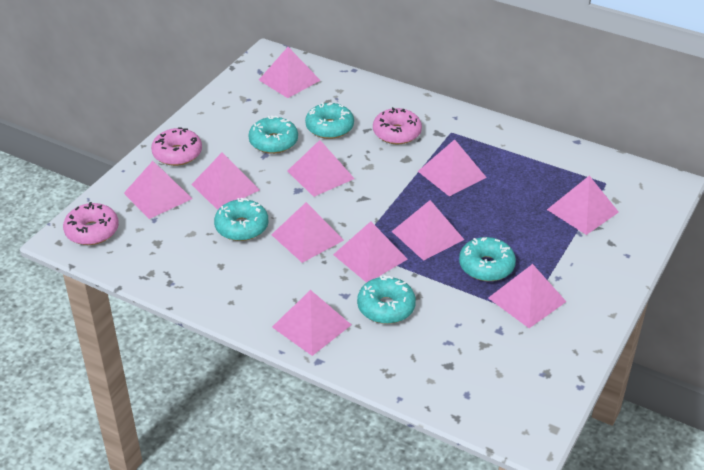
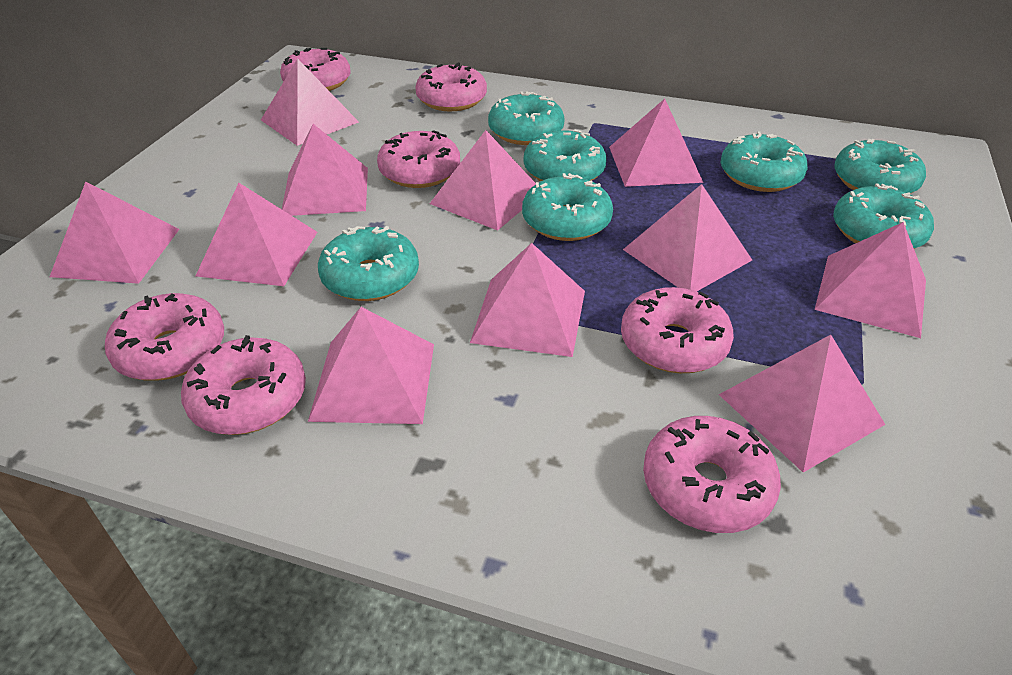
pink donut: 3 -> 7
turquoise donut: 5 -> 7

